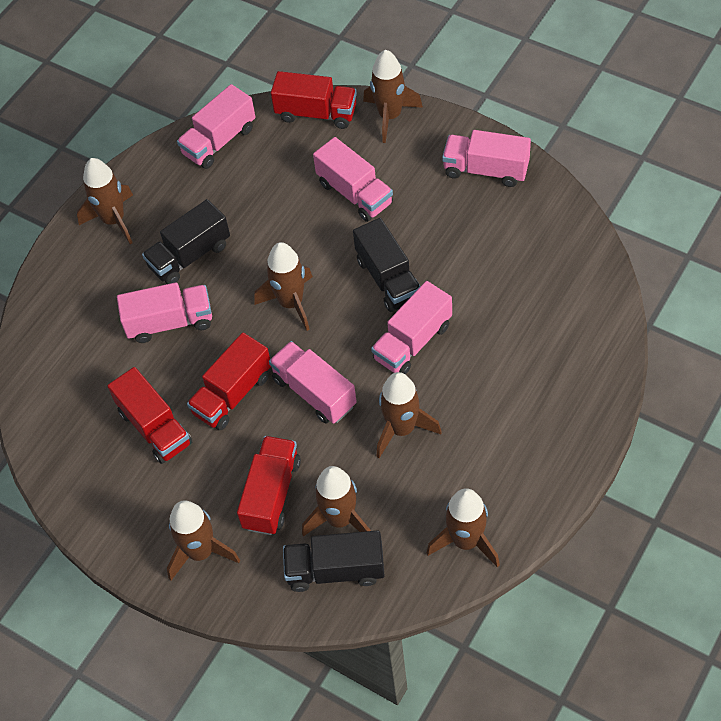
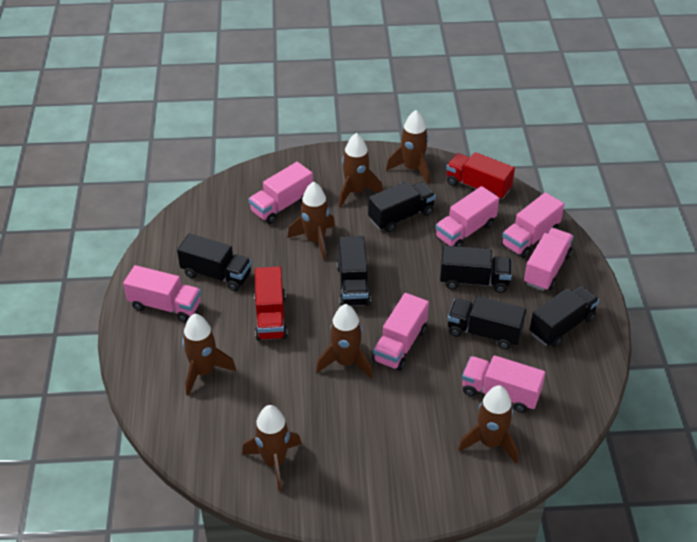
black truck: 3 -> 6
pink truck: 6 -> 7
red truck: 4 -> 2

